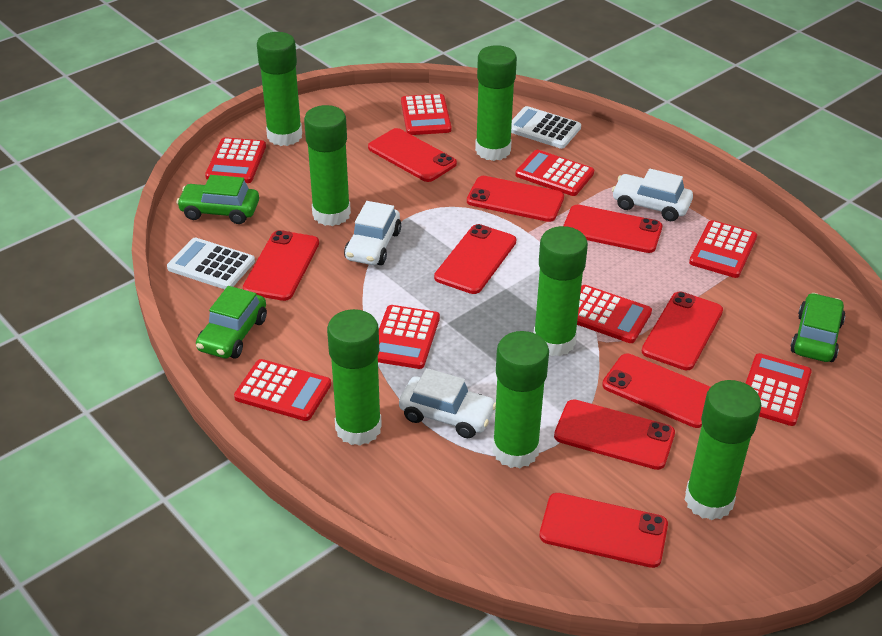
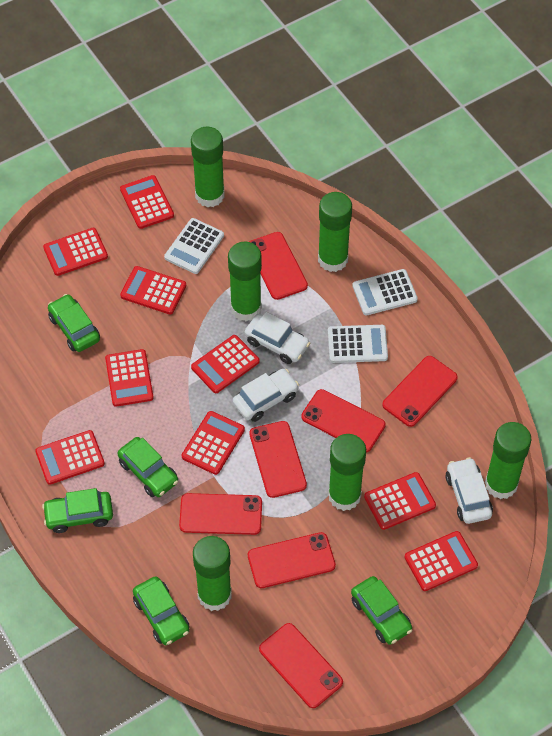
green car: 3 -> 5
green glue stick: 7 -> 6
red calculator: 8 -> 9
red phone: 9 -> 7
white calculator: 2 -> 3

